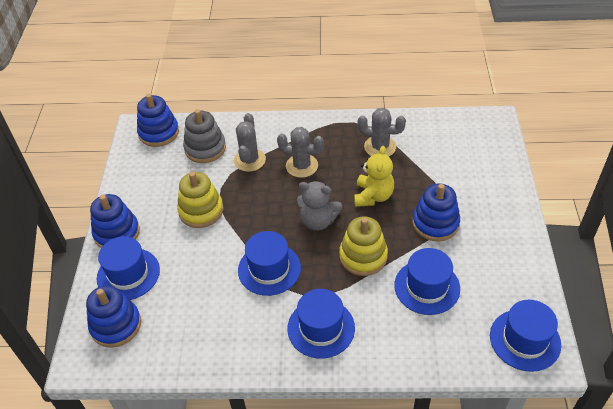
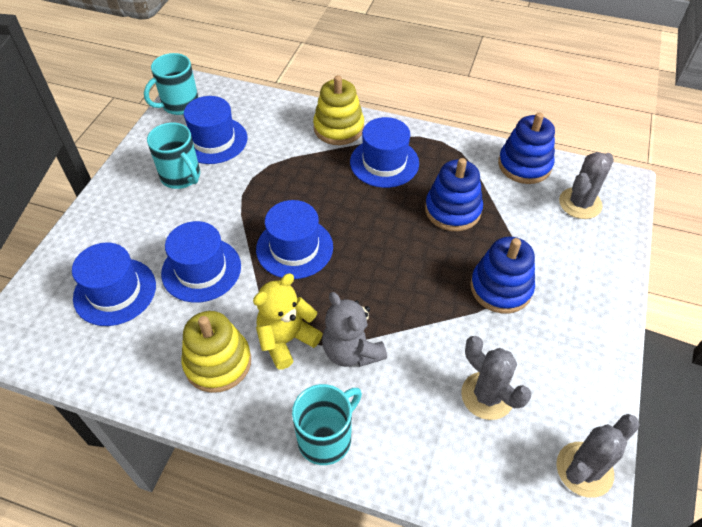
blue stacking toy: 4 -> 3
grey stacking toy: 1 -> 0
turquoise mug: 0 -> 3

